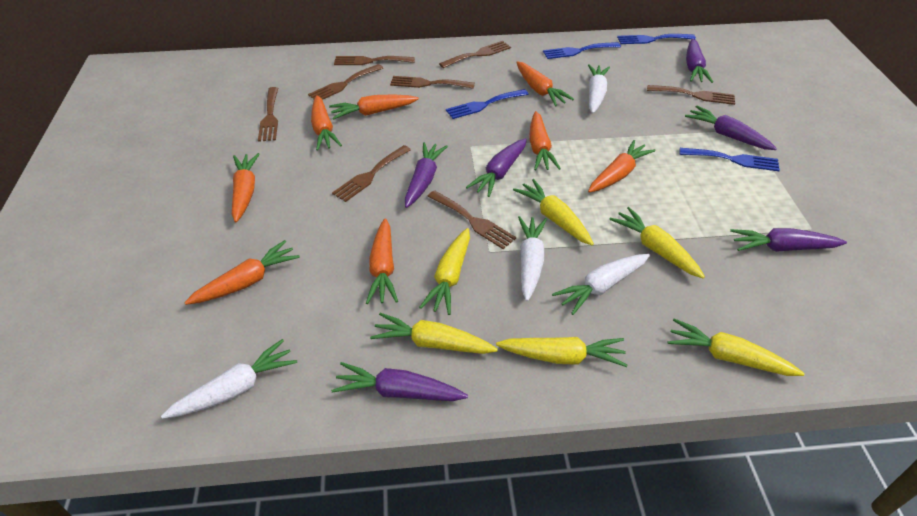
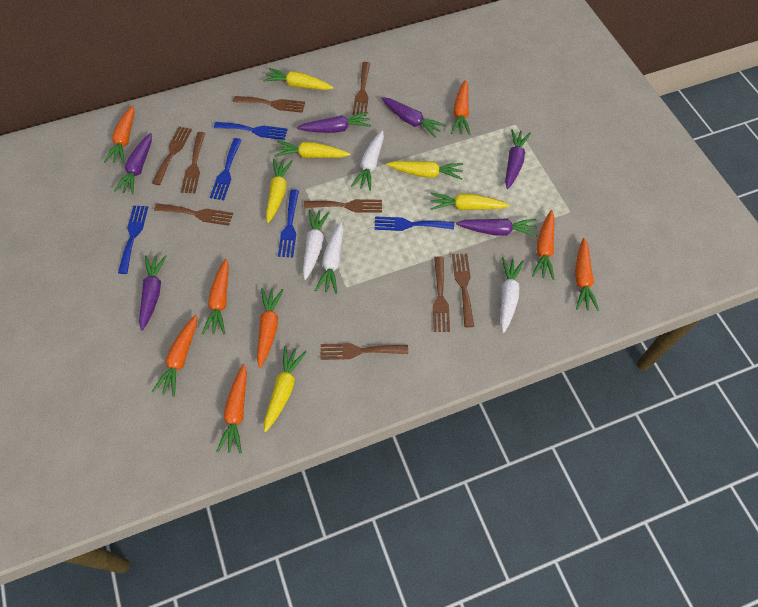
blue fork: 4 -> 5
brown fork: 8 -> 9

